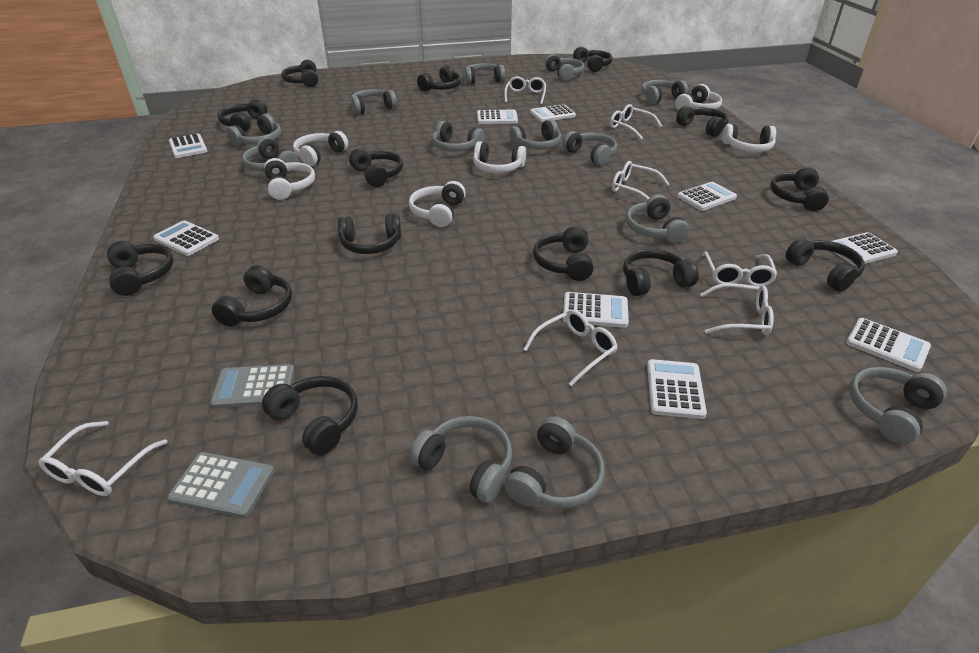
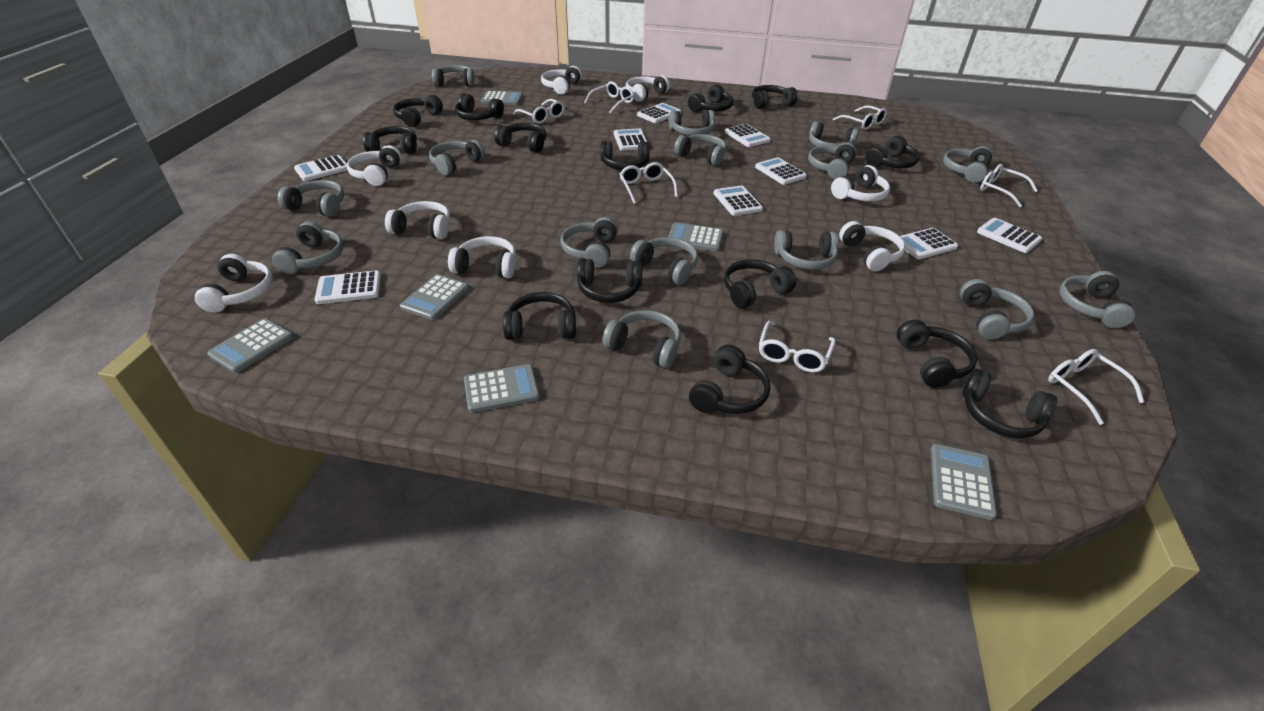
grey calculator: 2 -> 6
grey headphones: 13 -> 15
white headphones: 6 -> 8

